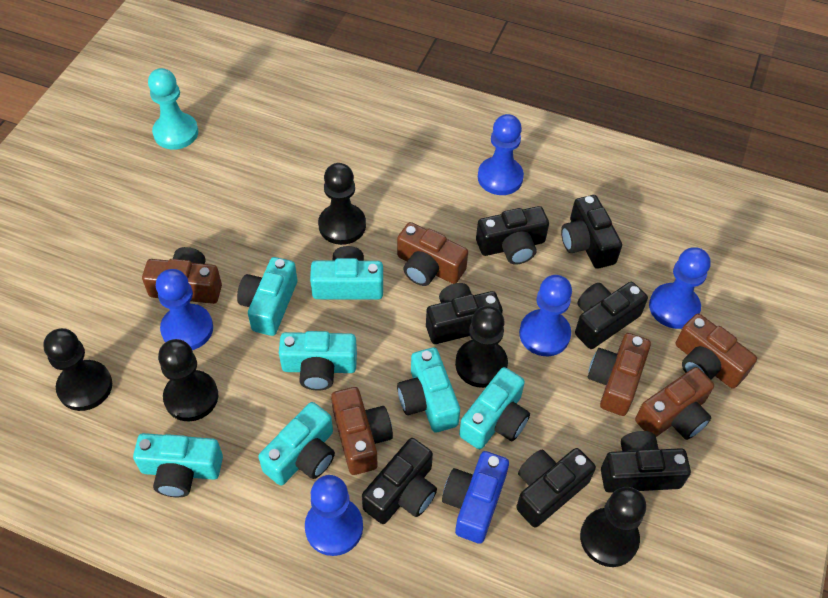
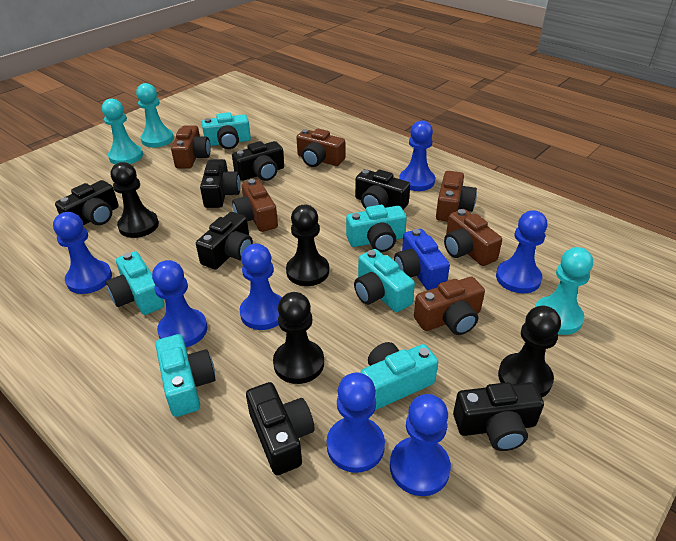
black pawn: 5 -> 4
blue pawn: 5 -> 7
turquoise camera: 7 -> 6
turquoise pawn: 1 -> 3

